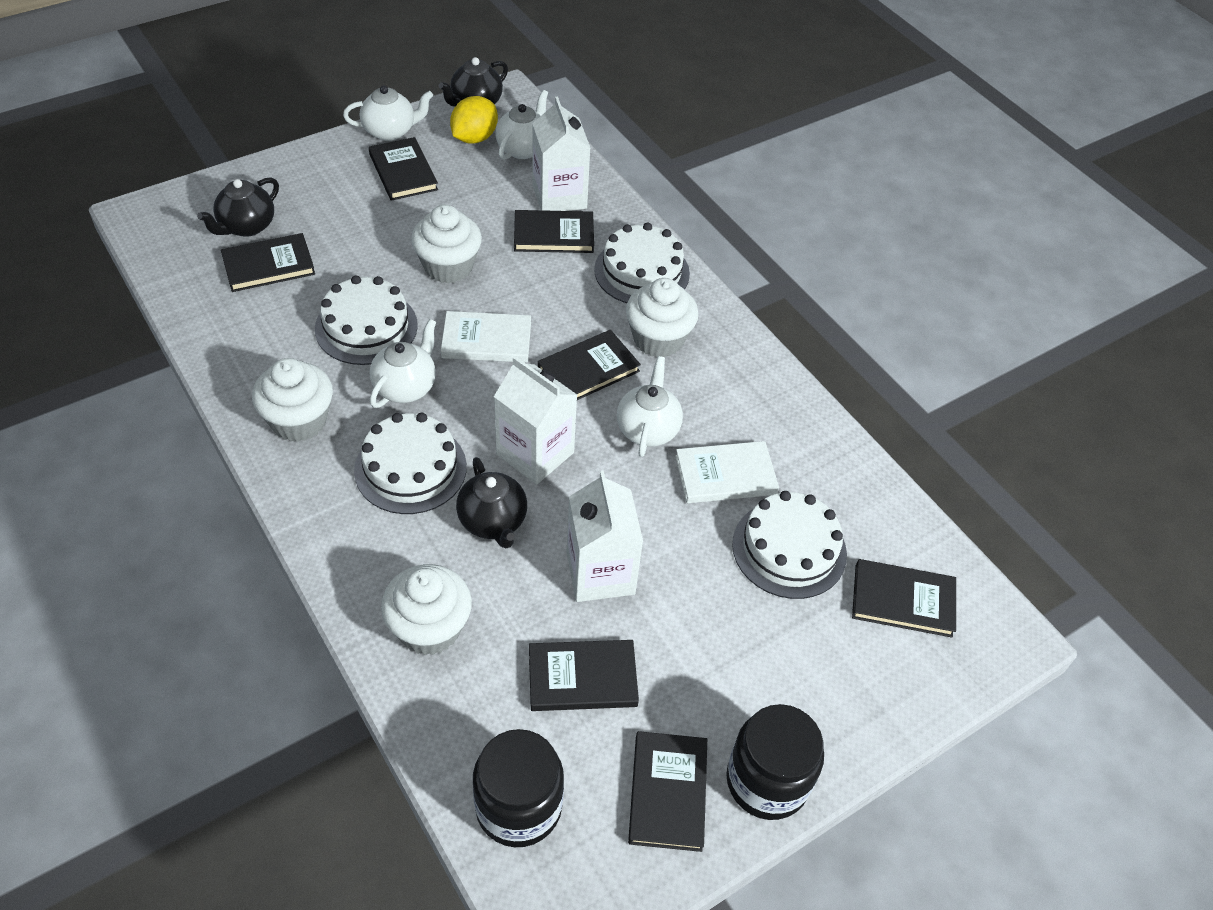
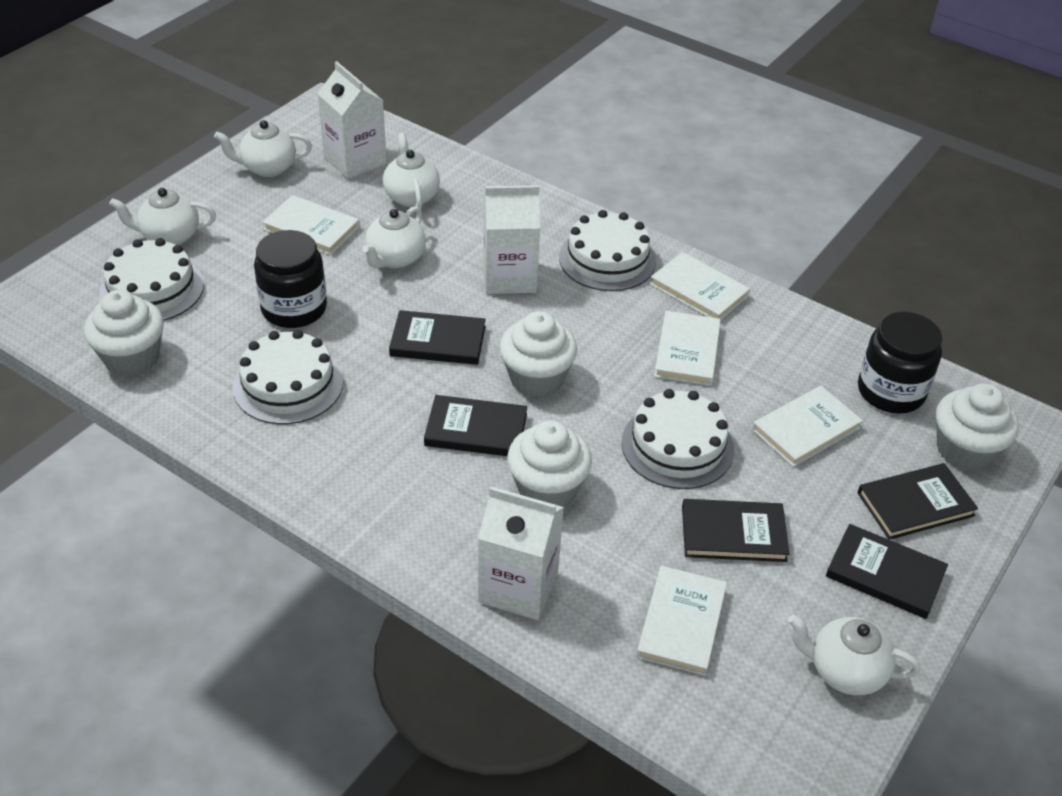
black book: 7 -> 5
black teapot: 3 -> 0
white book: 2 -> 5
white teapot: 4 -> 5
yellow lemon: 1 -> 0

